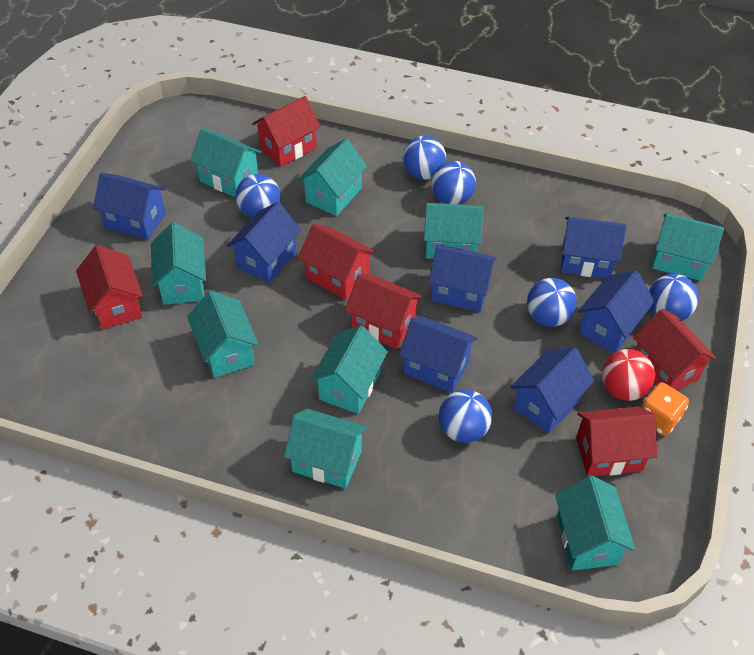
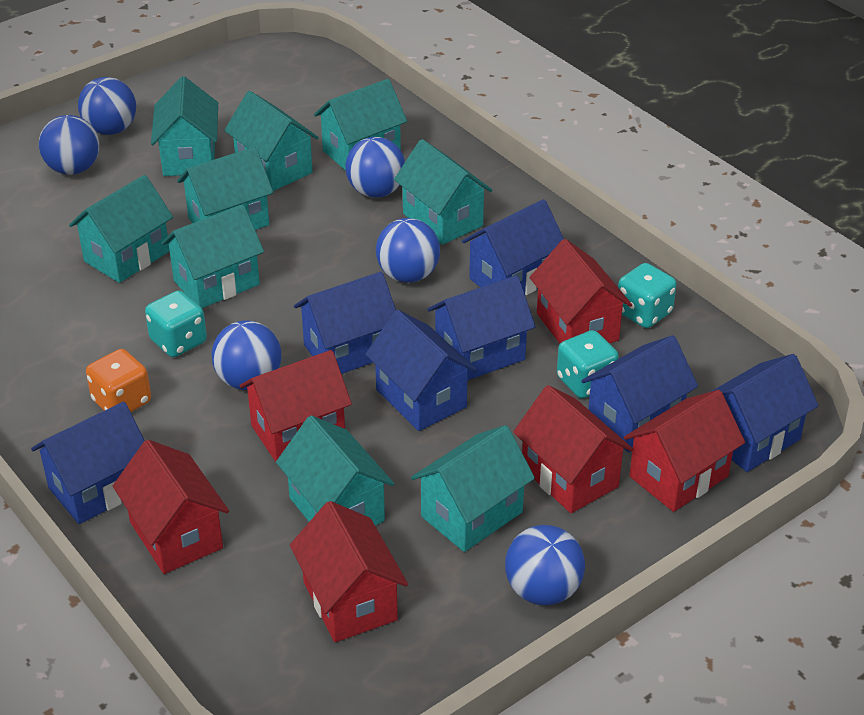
red ball: 1 -> 0
turquoise dice: 0 -> 3

